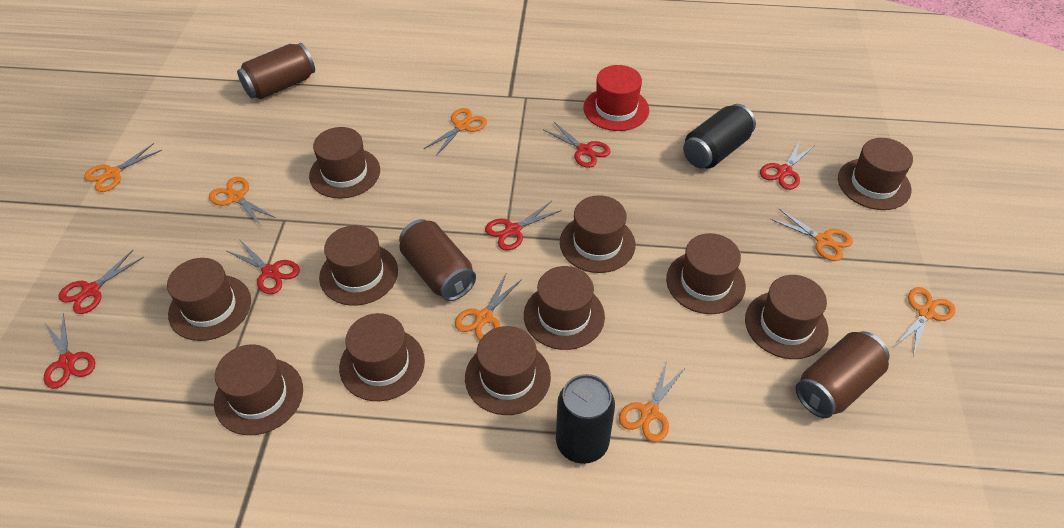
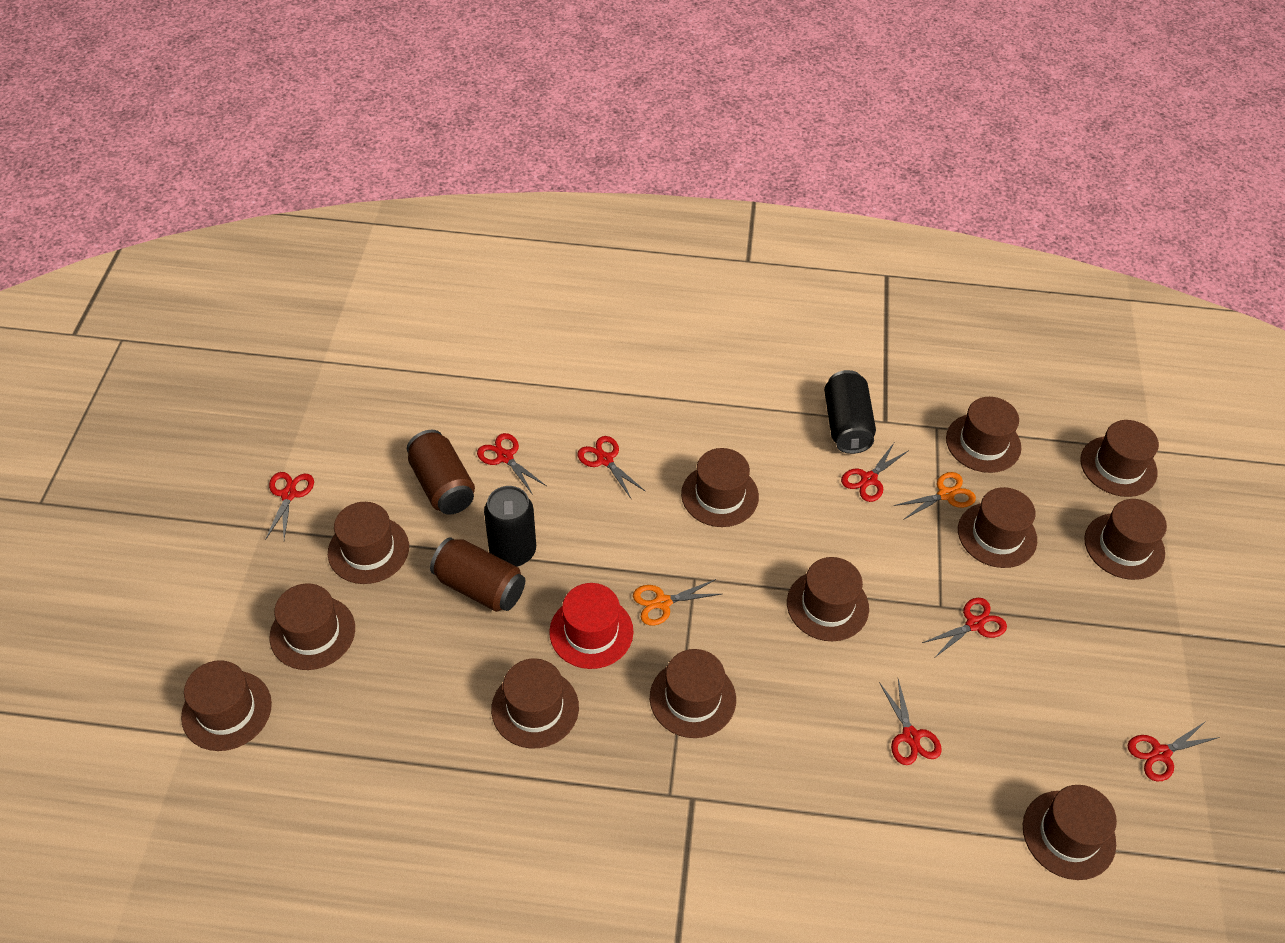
brown can: 3 -> 2
brown hat: 11 -> 12
orange scissors: 7 -> 2
red scissors: 6 -> 7

